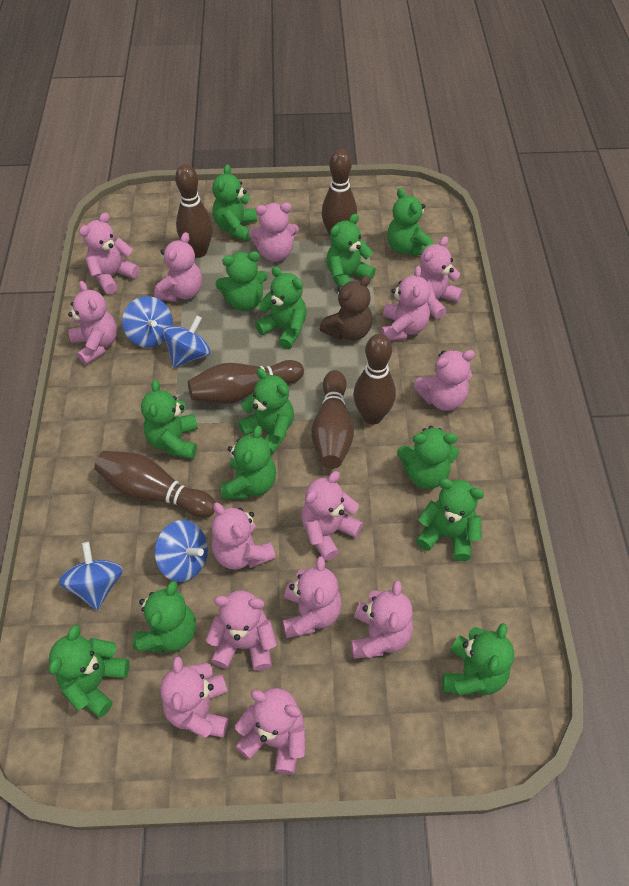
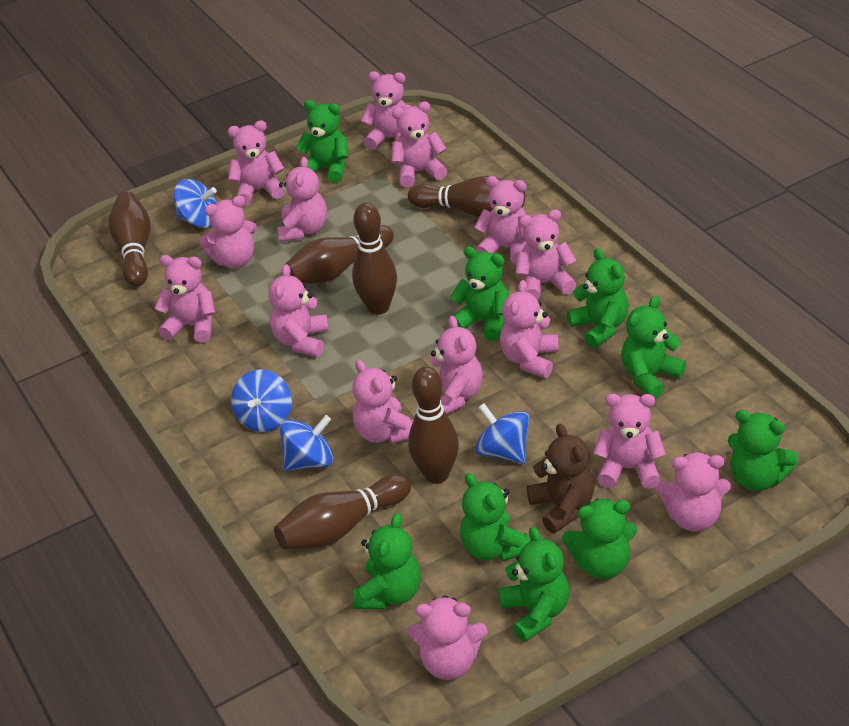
green teddy bear: 13 -> 9
pink teddy bear: 14 -> 15

